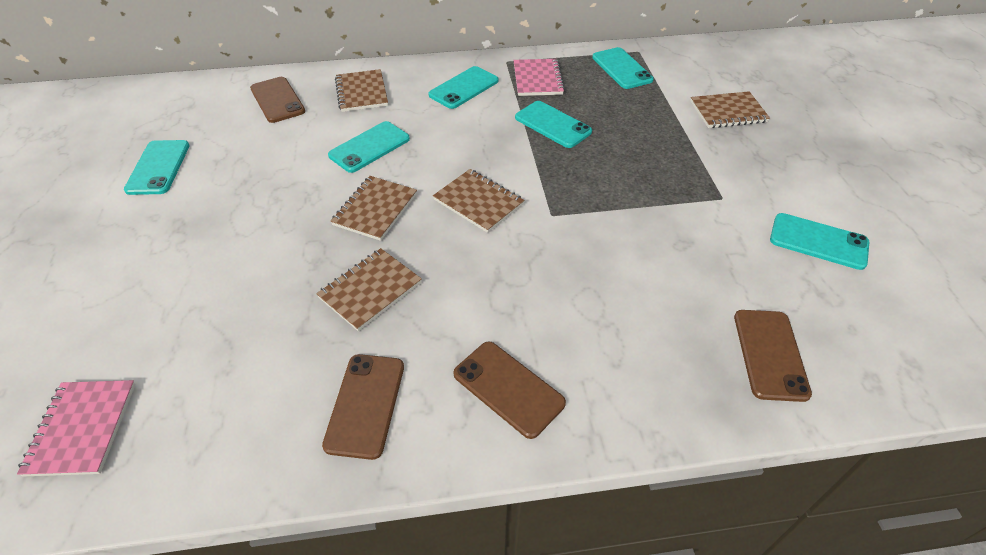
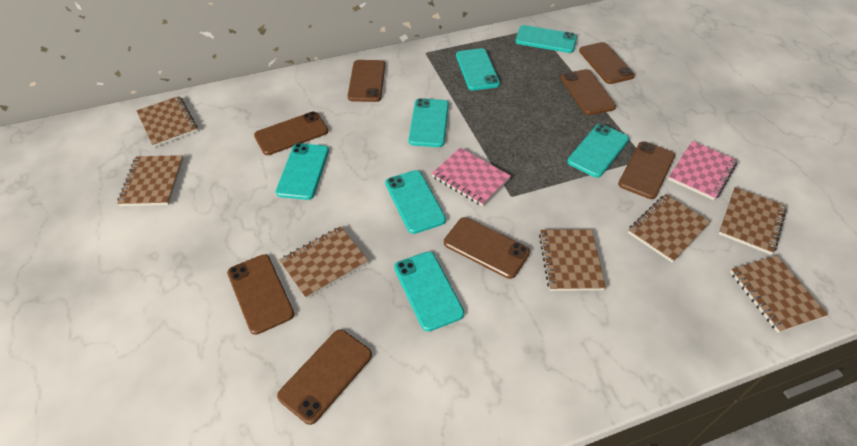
brown notebook: 5 -> 7
brown phone: 4 -> 8
turquoise phone: 6 -> 7

